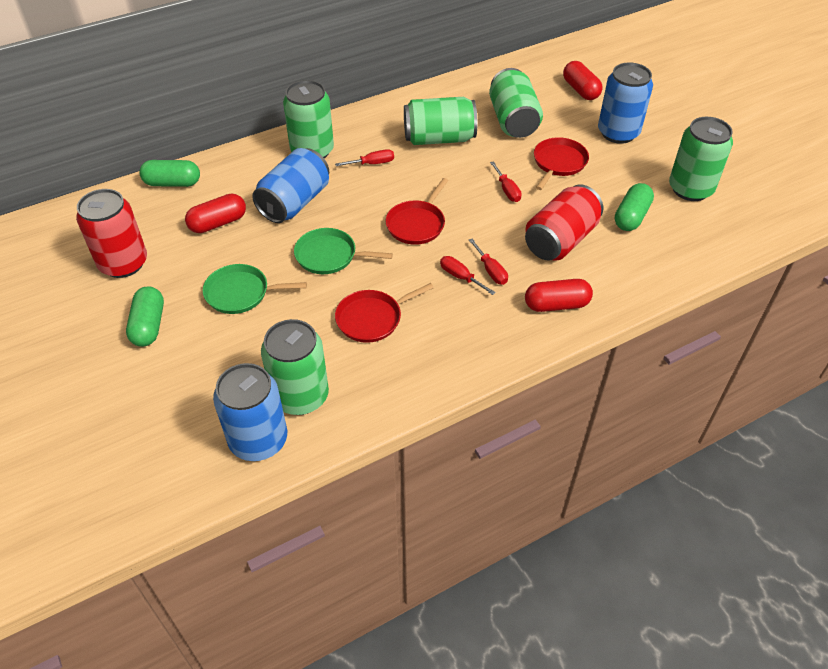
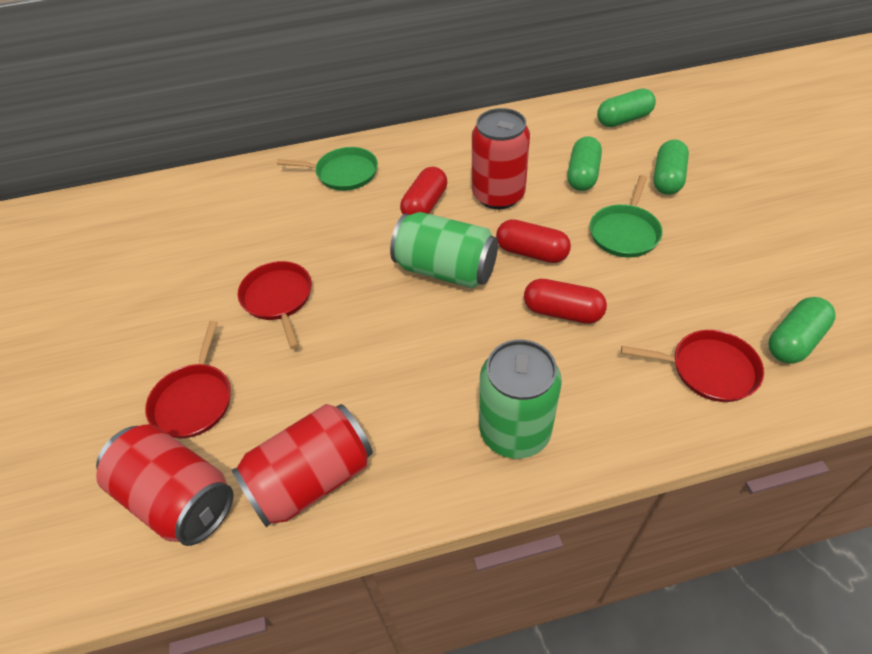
blue can: 3 -> 0
green can: 5 -> 2
green capsule: 3 -> 4
red can: 2 -> 3
red screwdriver: 4 -> 0

